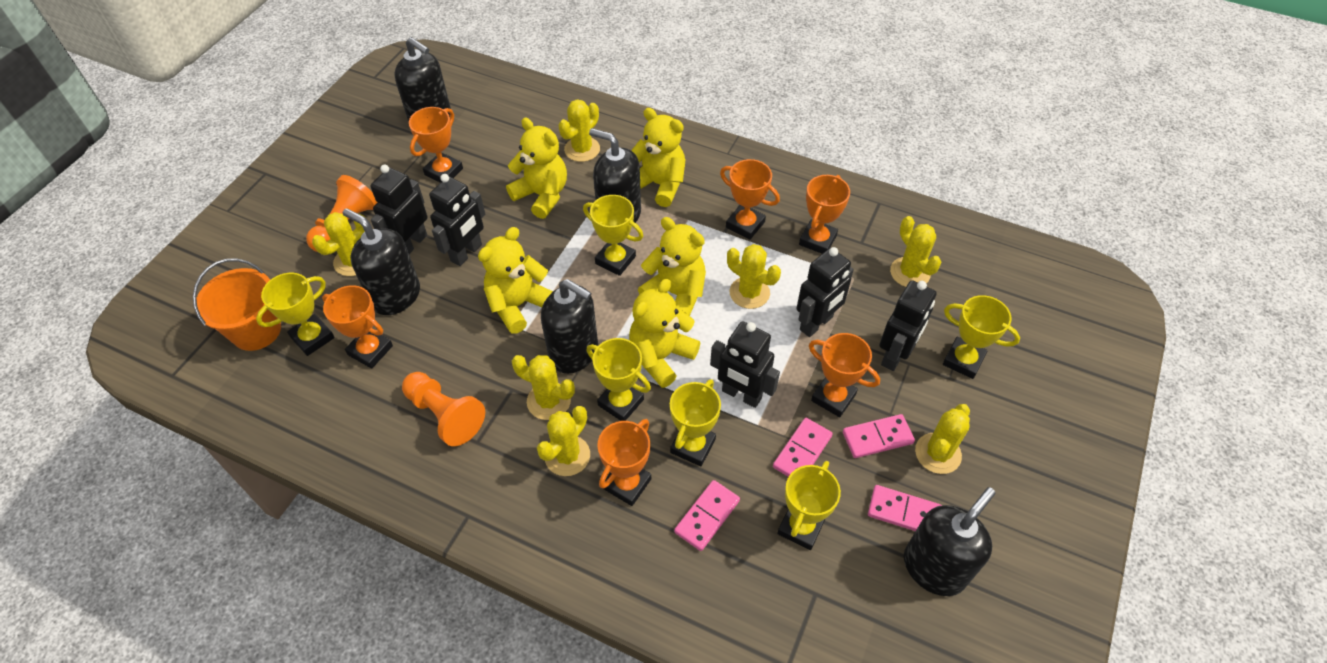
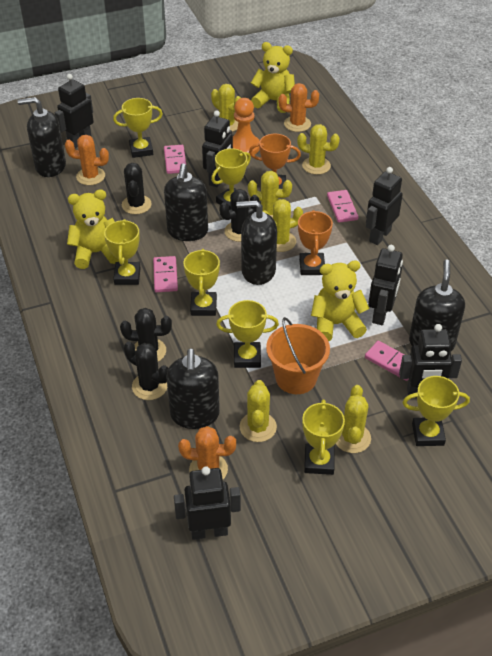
black cactus: 0 -> 4
black robot: 5 -> 6
orange cactus: 0 -> 3
orange pawn: 2 -> 1
orange trophy: 6 -> 2
yellow cactus: 7 -> 6
yellow teddy bear: 5 -> 3
yellow trophy: 6 -> 7

